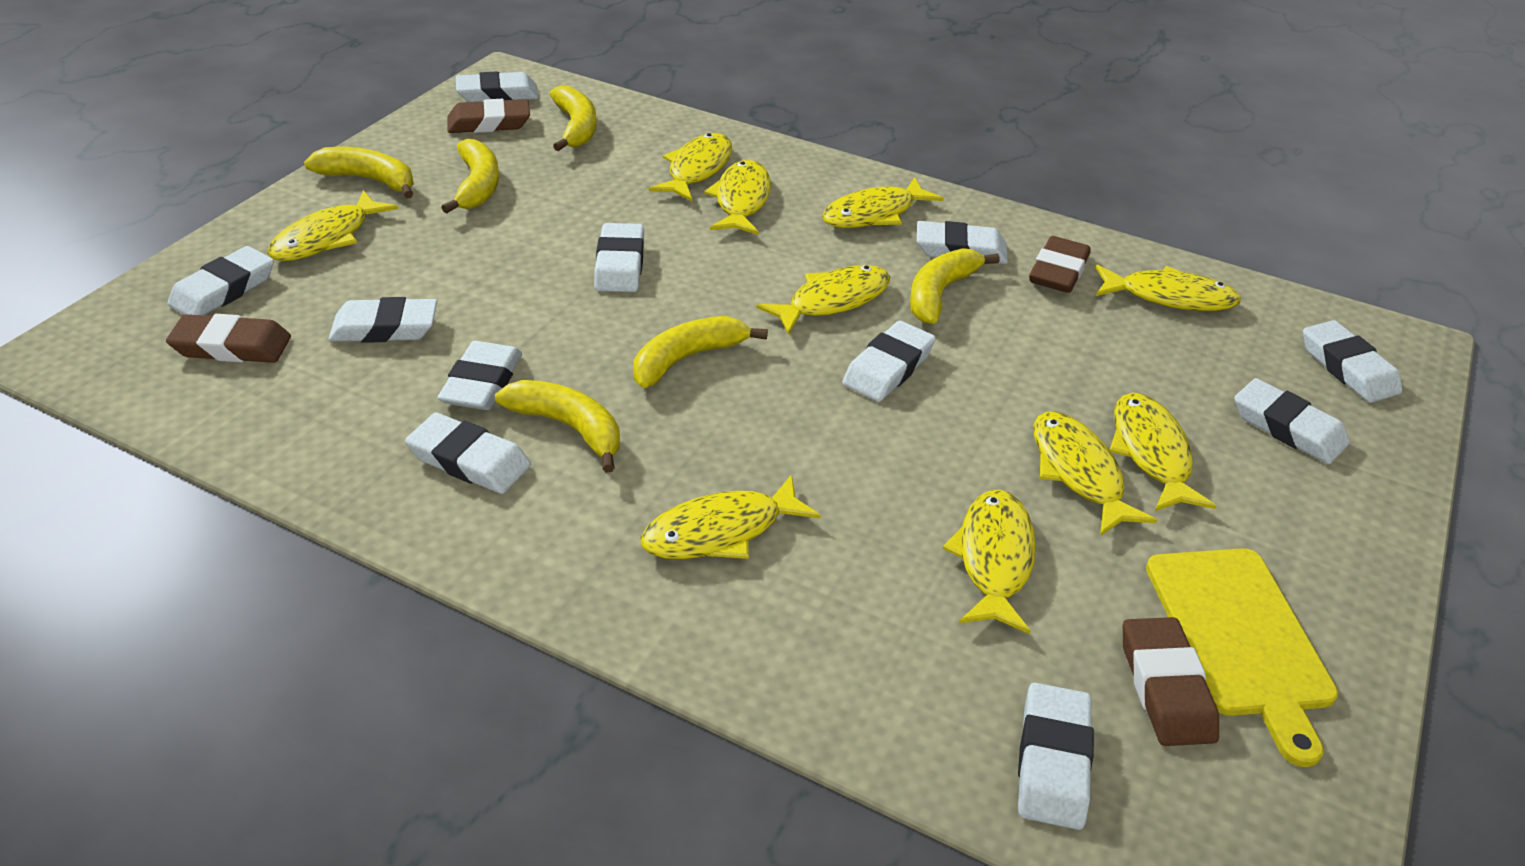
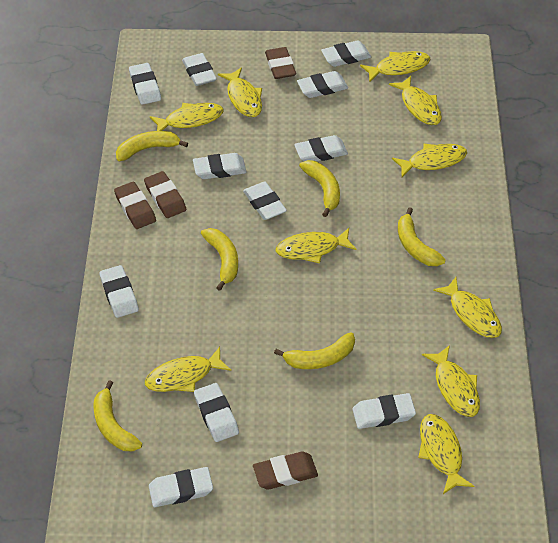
yellow cutting board: 1 -> 0

